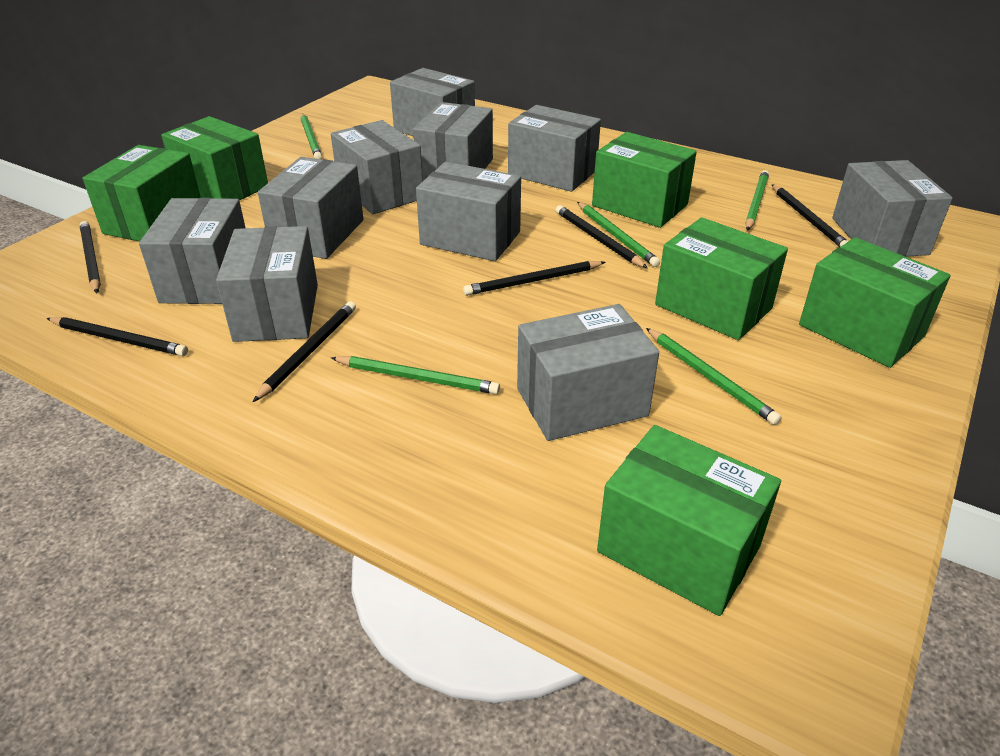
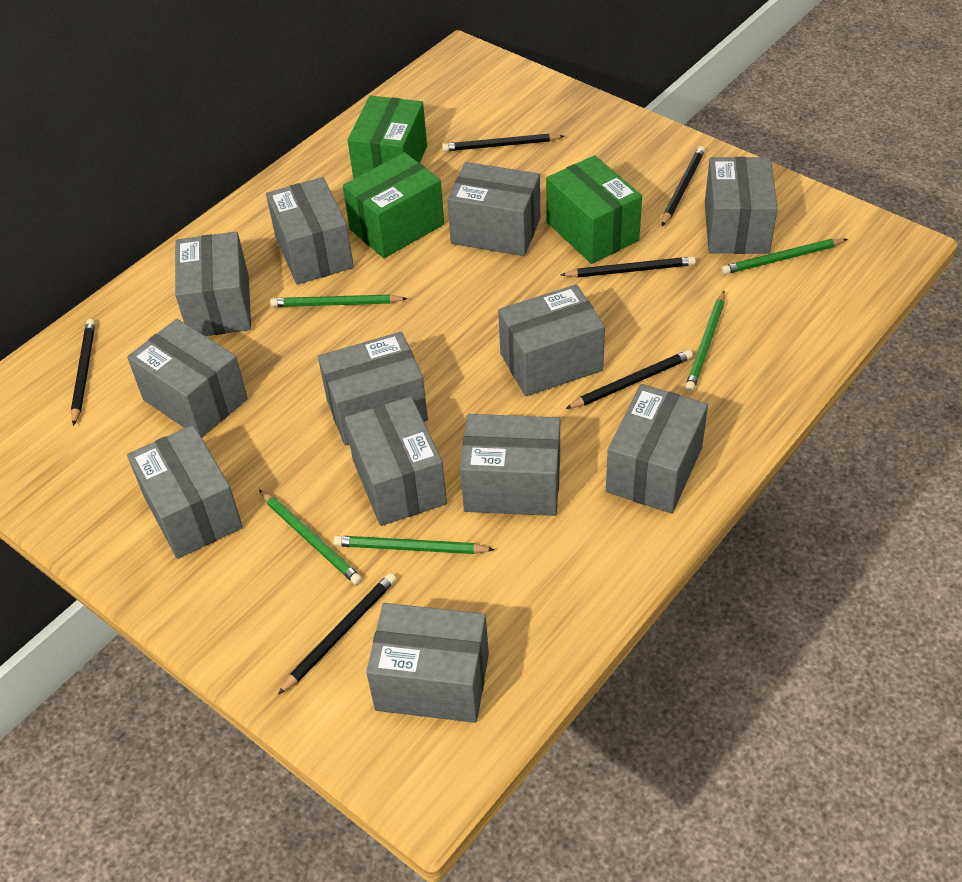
green box: 6 -> 3
grey box: 10 -> 12

